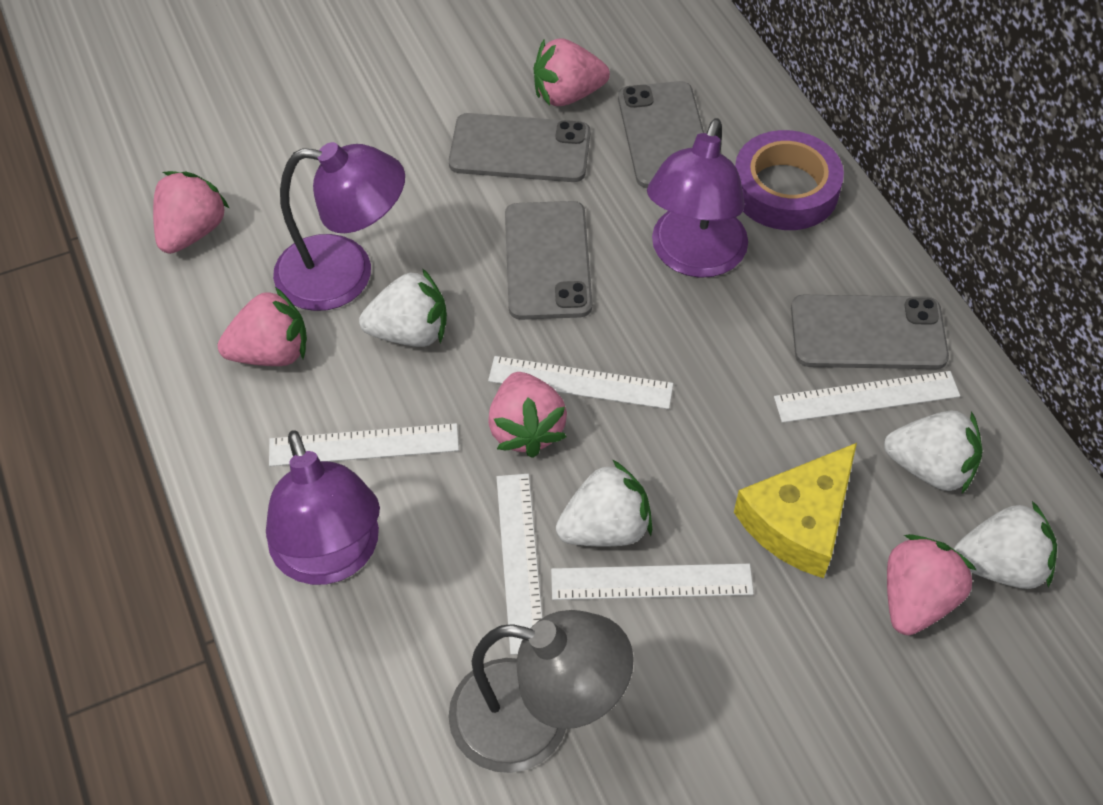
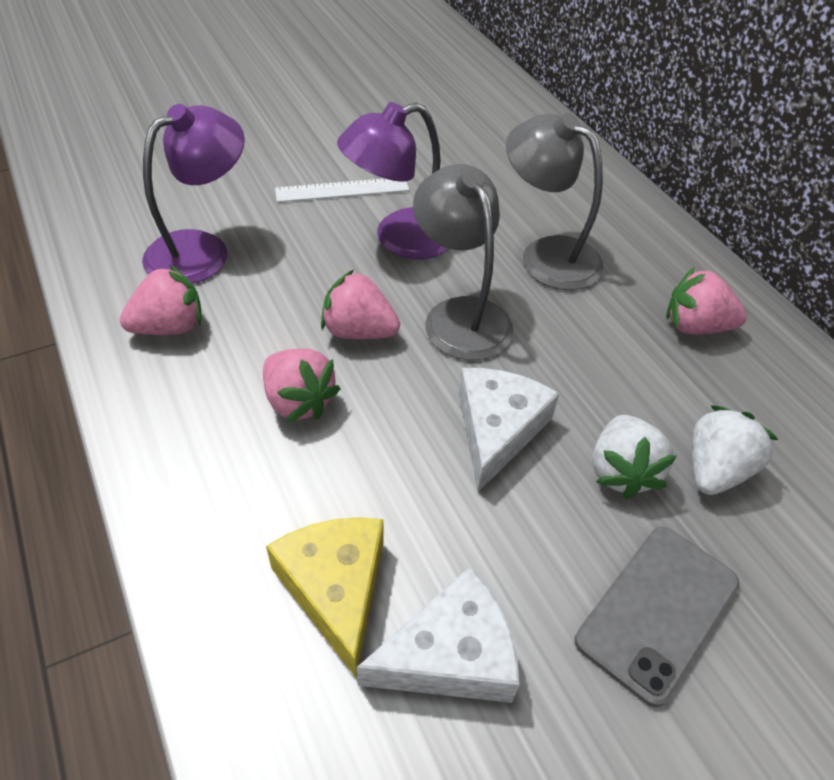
grey lamp: 1 -> 2
grey phone: 4 -> 1
pink strawberry: 5 -> 4
purple lamp: 3 -> 2
purple tape: 1 -> 0
white cheese: 0 -> 2
white ruler: 5 -> 1
white strawberry: 4 -> 2

